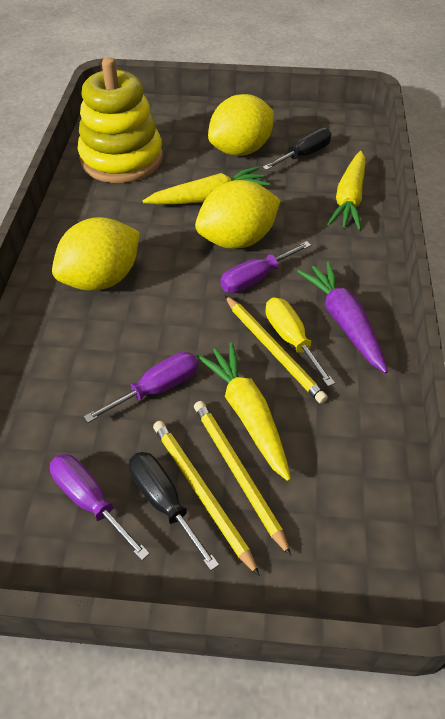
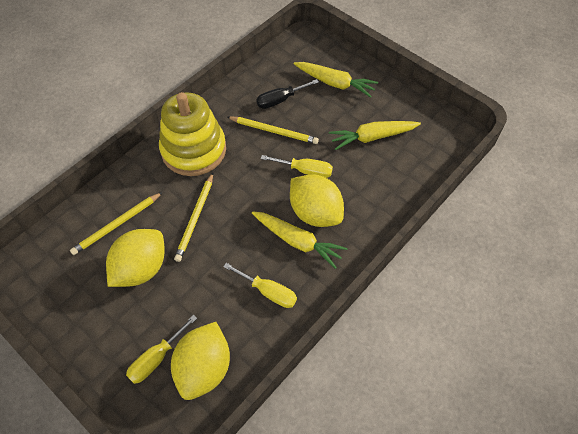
black screwdriver: 2 -> 1
purple carrot: 1 -> 0
purple screwdriver: 3 -> 0
yellow screwdriver: 1 -> 3

